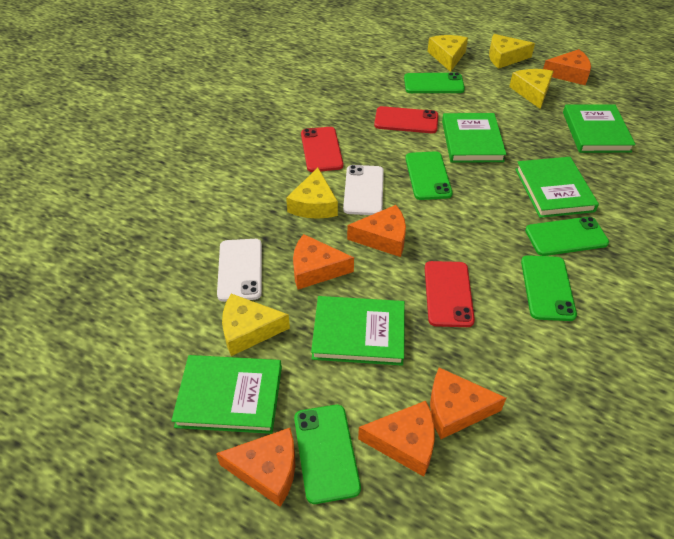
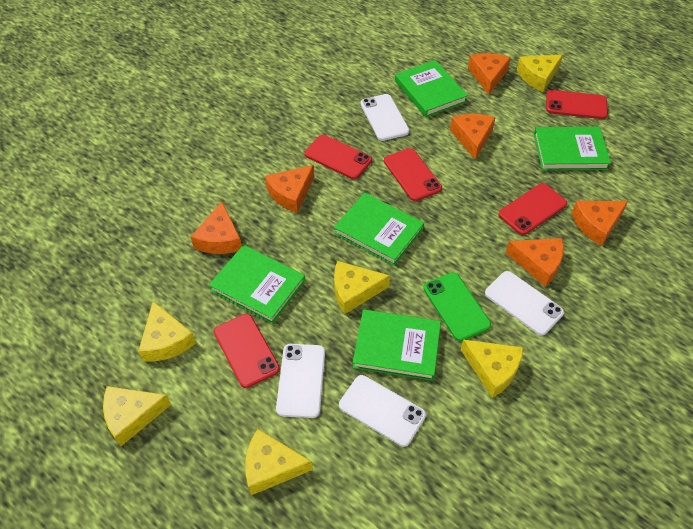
green phone: 5 -> 1
red phone: 3 -> 5
white phone: 2 -> 4
yellow cheese: 5 -> 6

